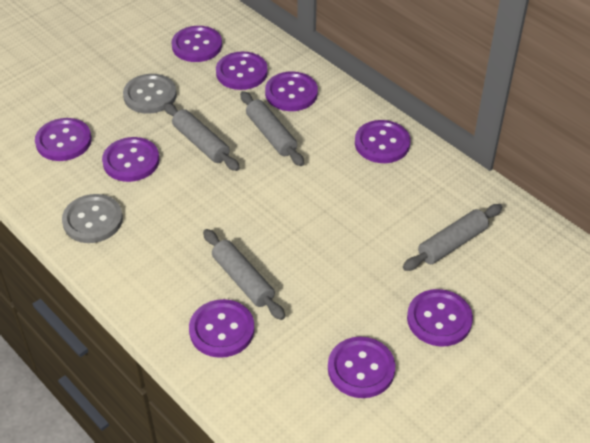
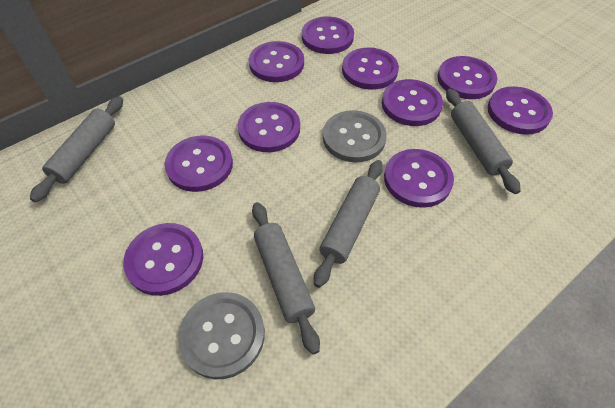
purple button: 9 -> 10

